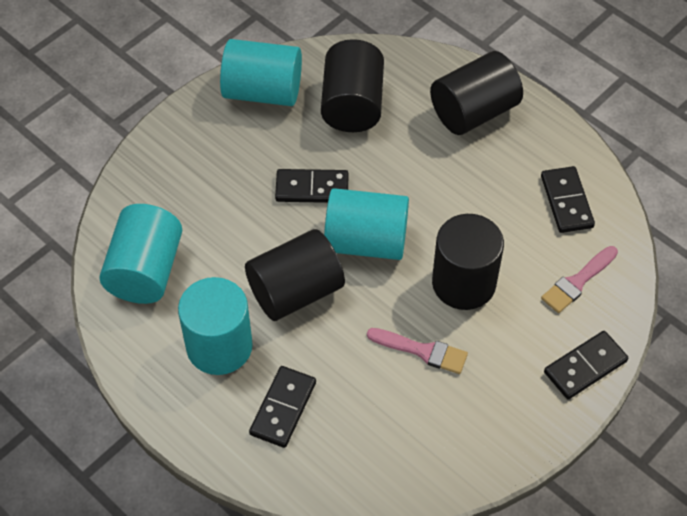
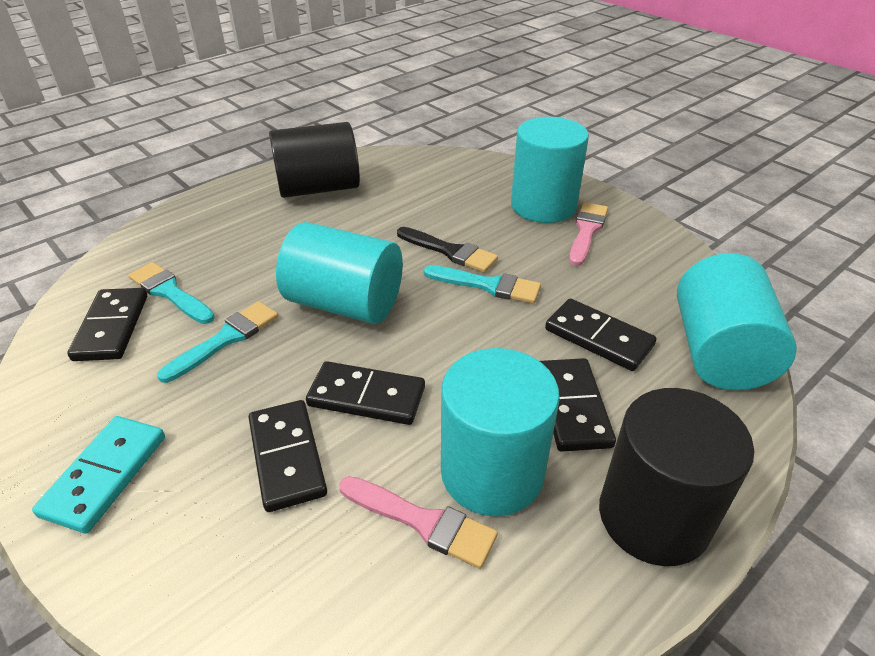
black brush: 0 -> 1
black cylinder: 4 -> 2
black domino: 4 -> 5
turquoise brush: 0 -> 3
turquoise domino: 0 -> 1

